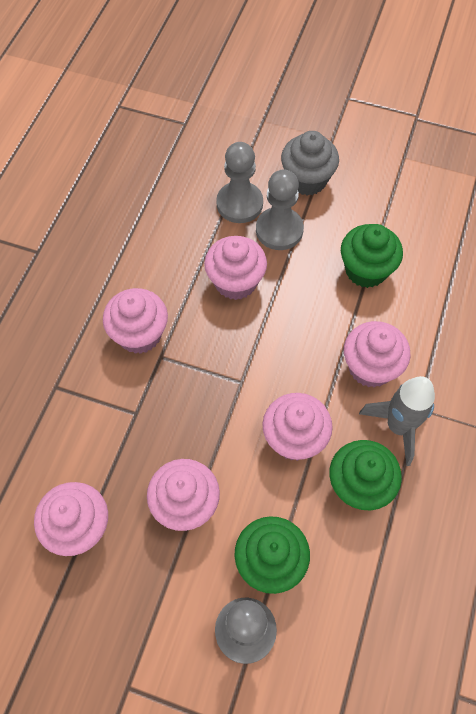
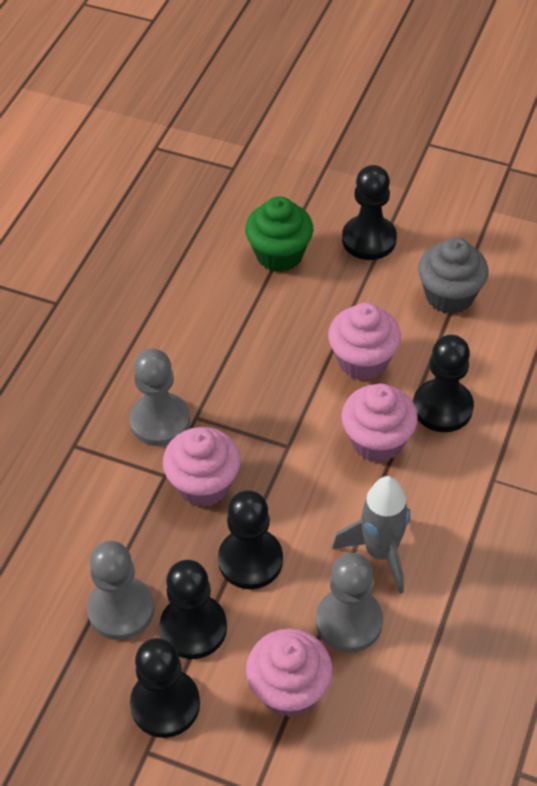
black pawn: 0 -> 5
green cupcake: 3 -> 1
pink cupcake: 6 -> 4

